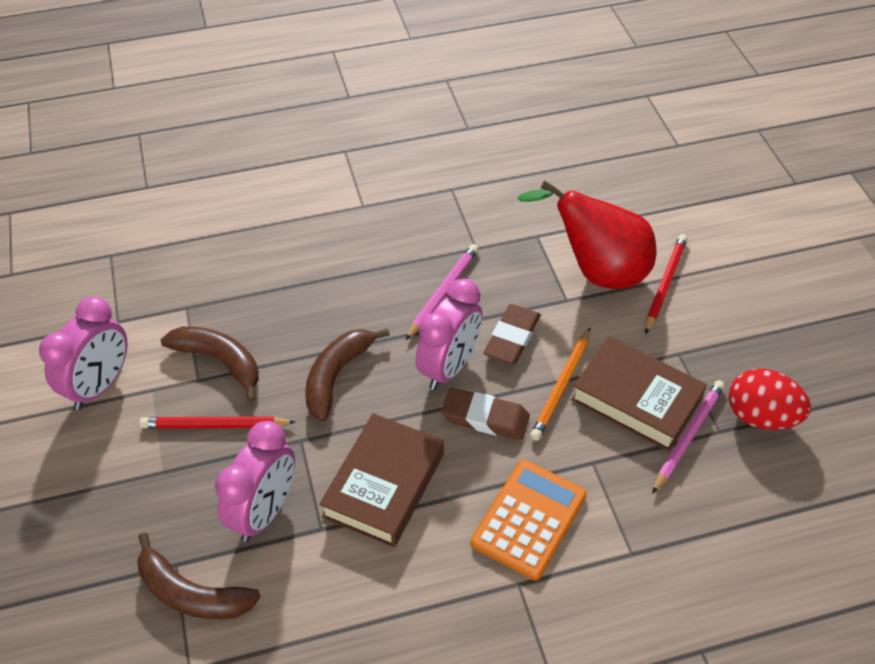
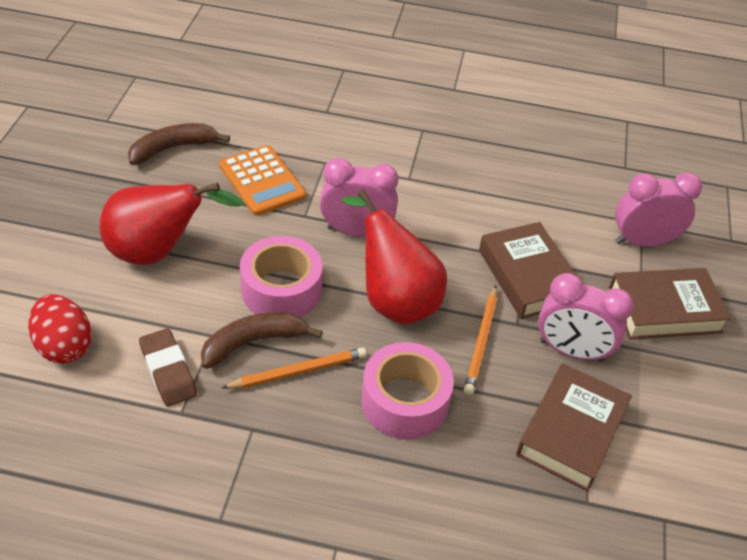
brown banana: 3 -> 2
brown book: 2 -> 3
brown eraser: 2 -> 1
orange pencil: 1 -> 2
pink pencil: 2 -> 0
pink tape: 0 -> 2
red pear: 1 -> 2
red pencil: 2 -> 0

